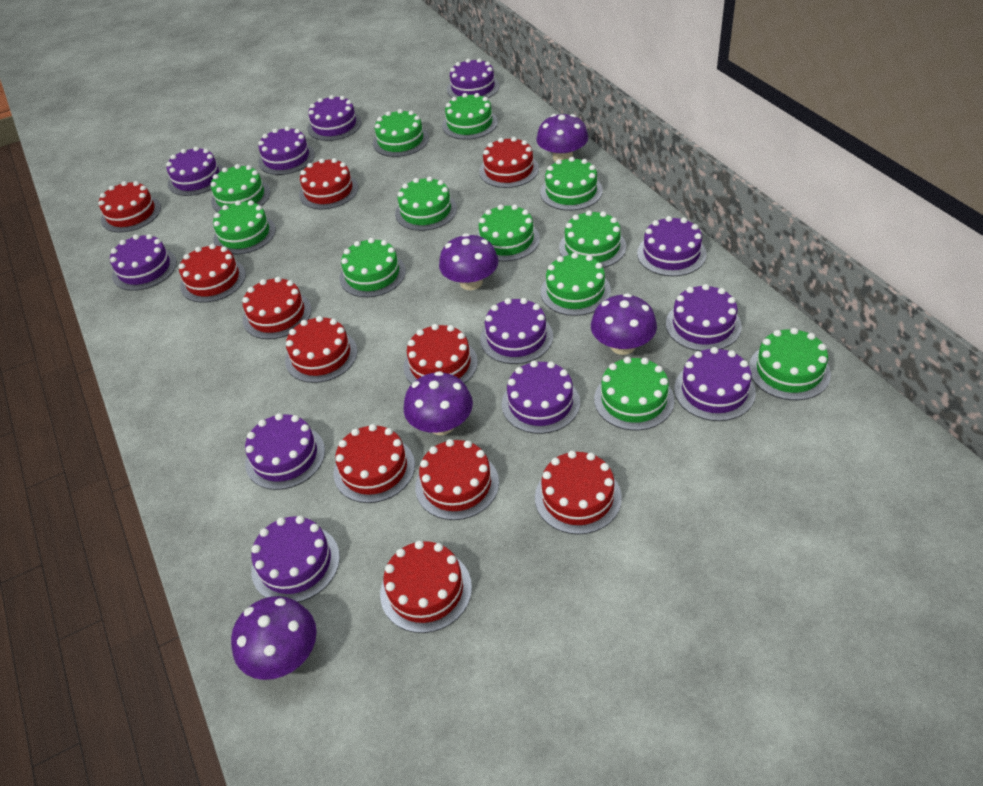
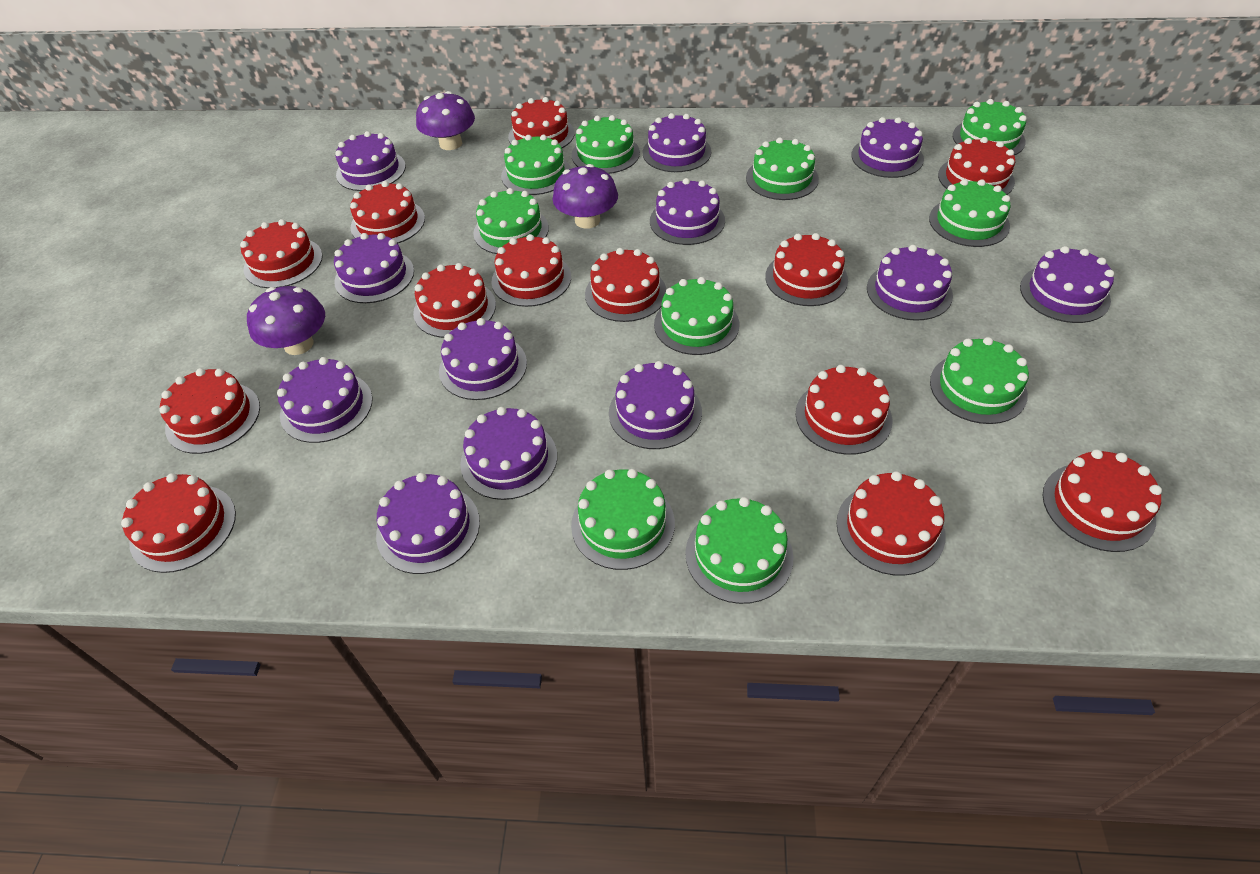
green cake: 12 -> 10
purple mushroom: 5 -> 3
red cake: 11 -> 13

